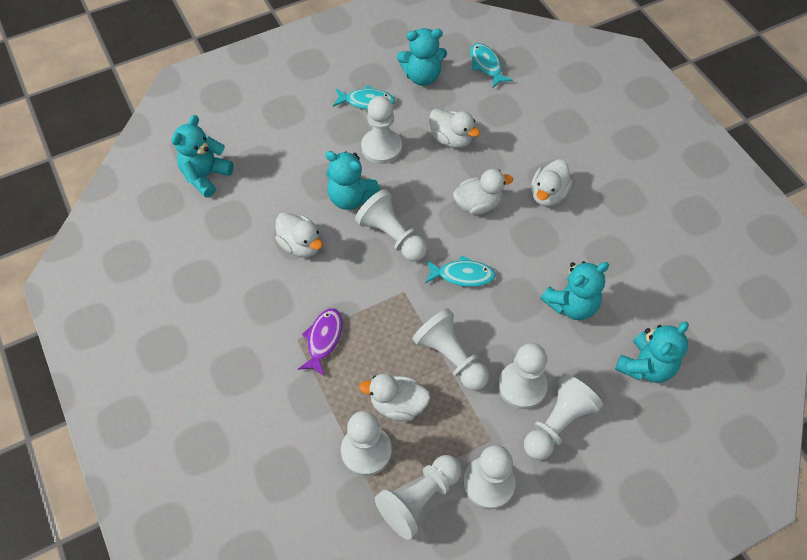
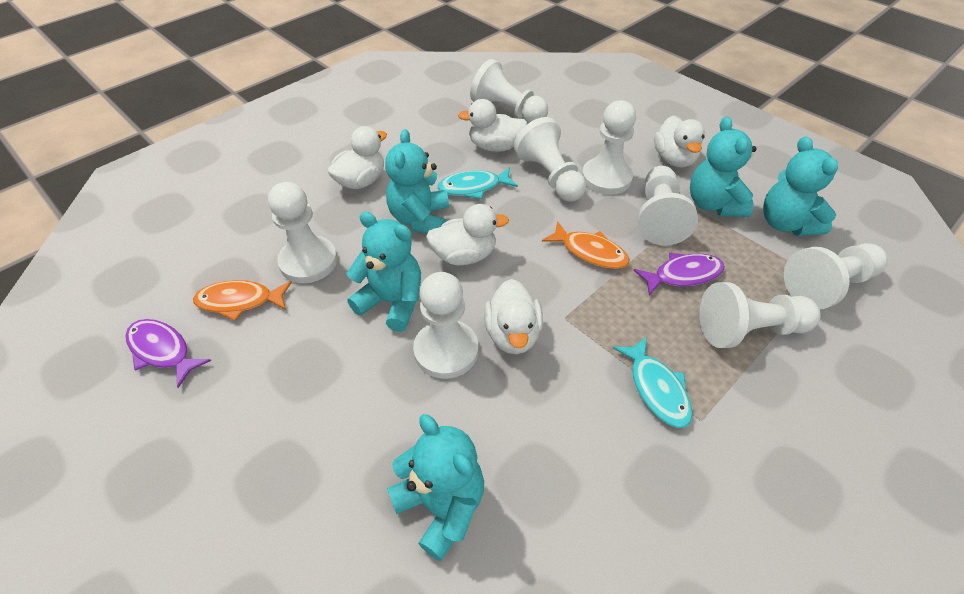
orange fish: 0 -> 2
purple fish: 1 -> 2
turquoise fish: 3 -> 2

